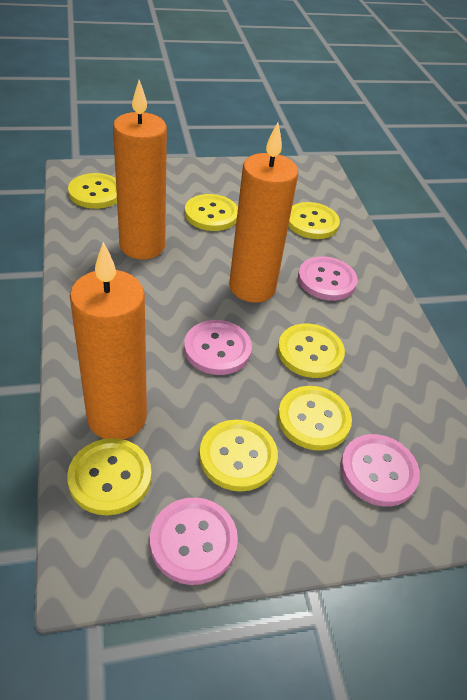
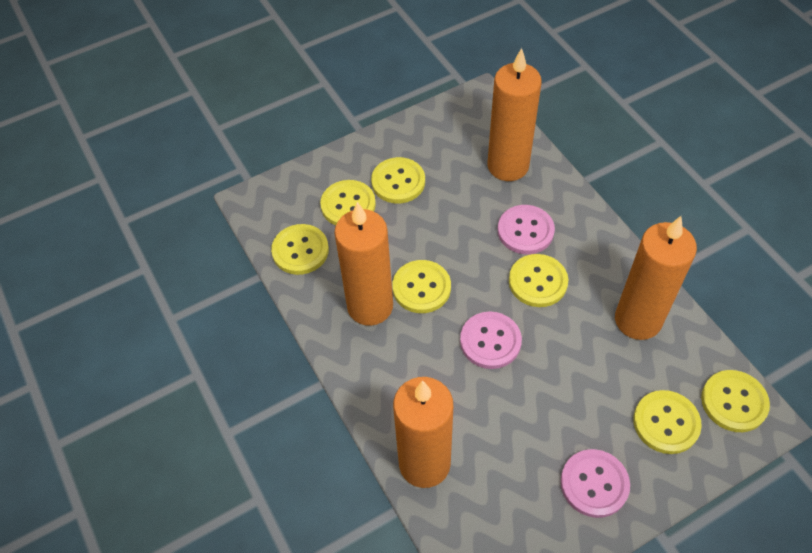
orange candle: 3 -> 4
pink button: 4 -> 3

